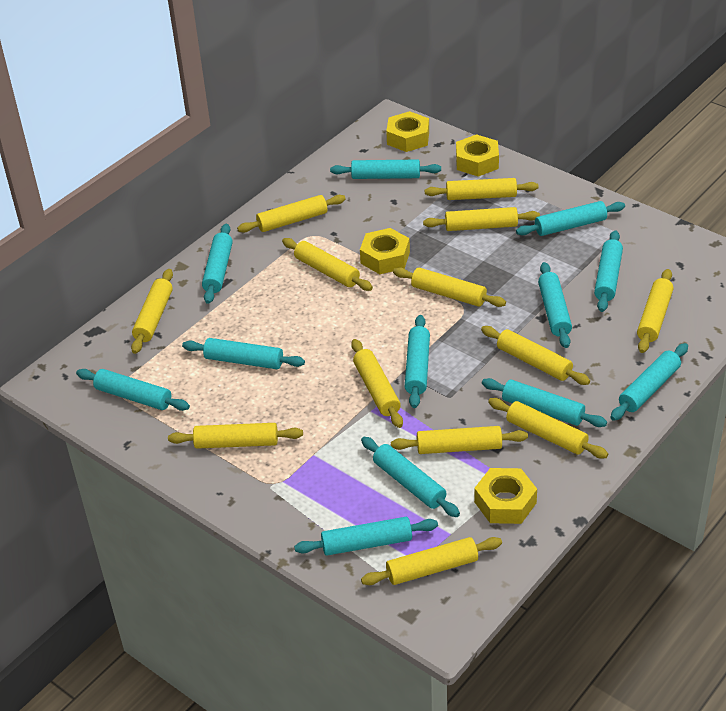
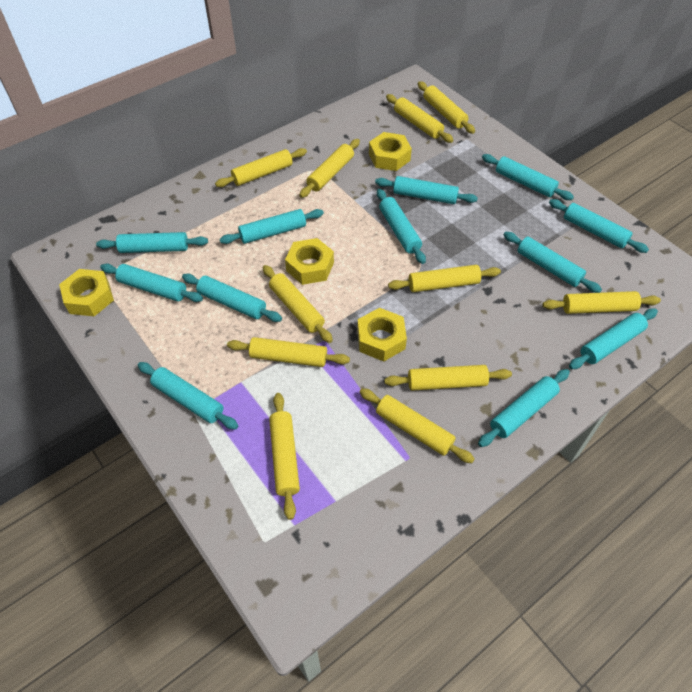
yellow rolling pin: 13 -> 11

